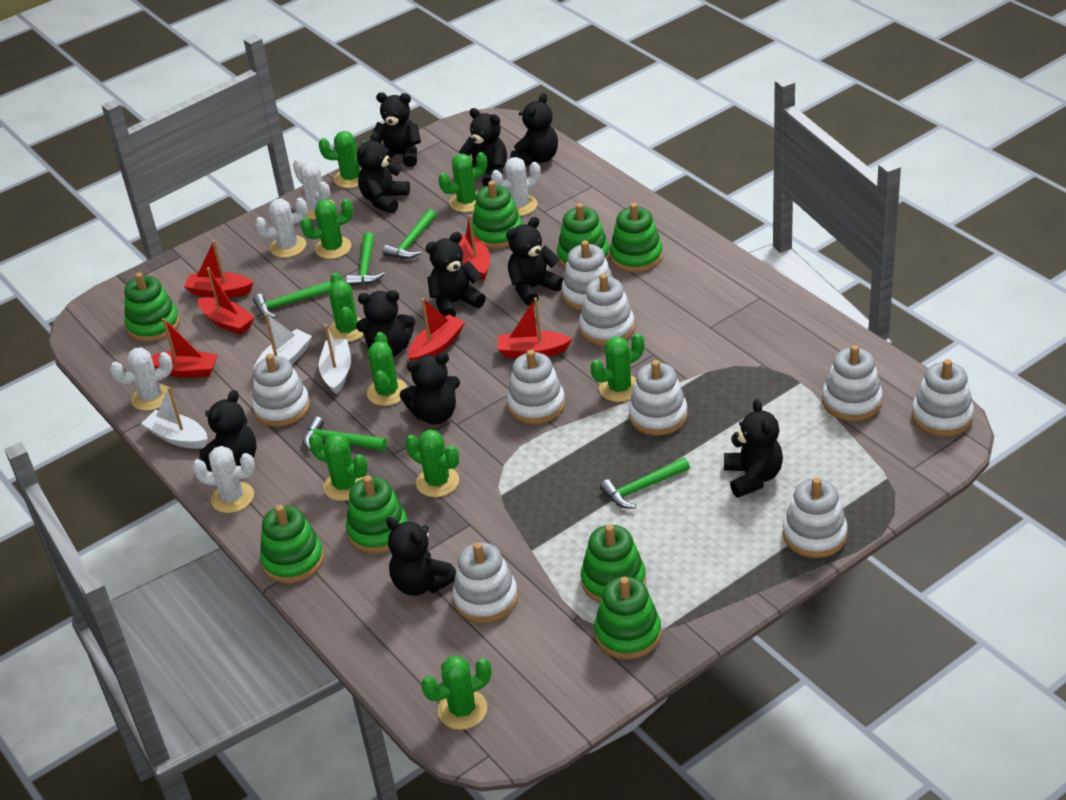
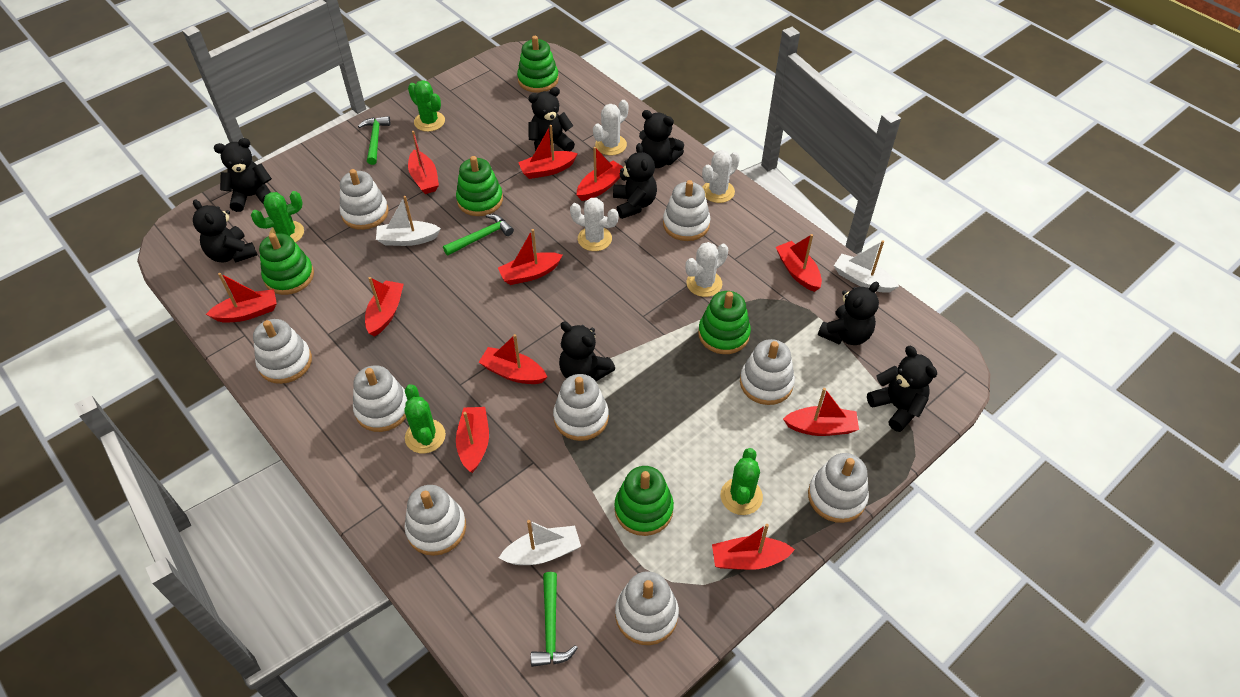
black teddy bear: 11 -> 8
green cactus: 9 -> 4
green hammer: 5 -> 3
green stacking toy: 8 -> 5
red boat: 6 -> 11
white cactus: 5 -> 4

